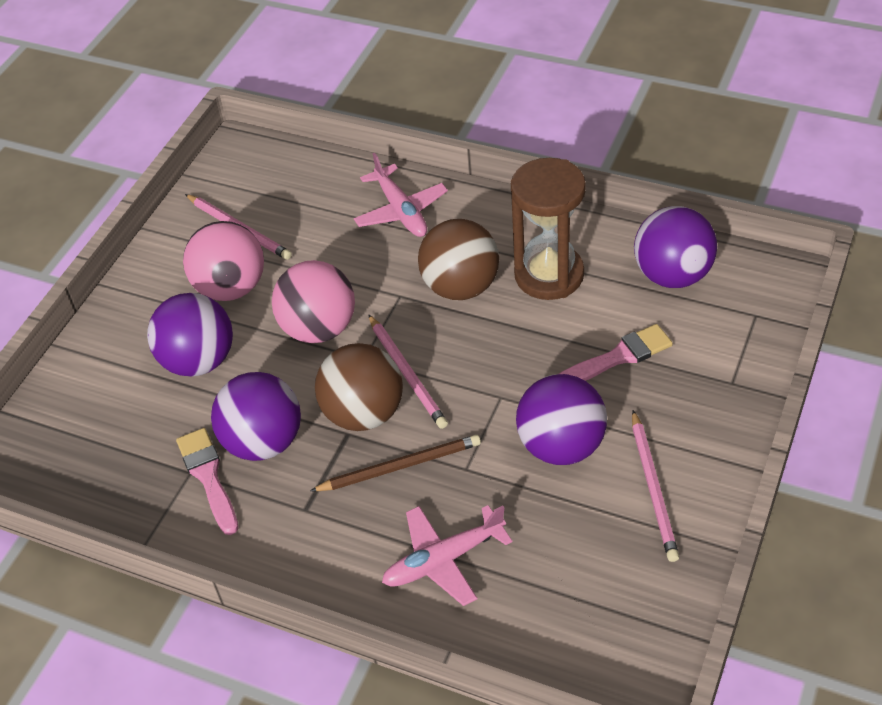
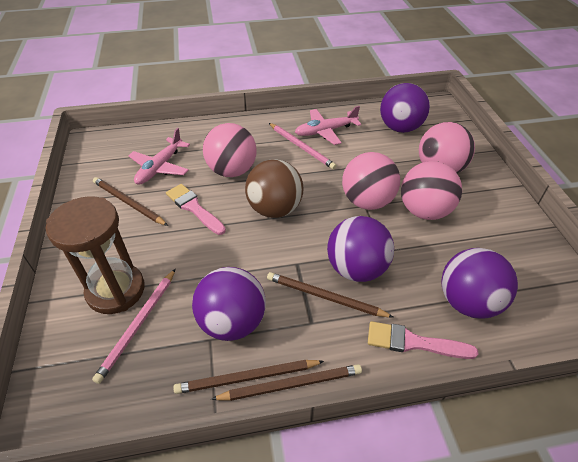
brown ball: 2 -> 1
brown pencil: 1 -> 4
pink ball: 2 -> 4
pink pencil: 3 -> 2

